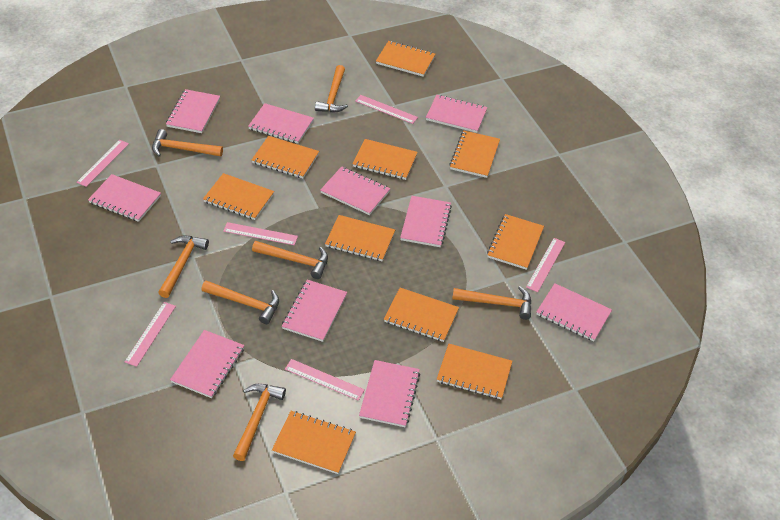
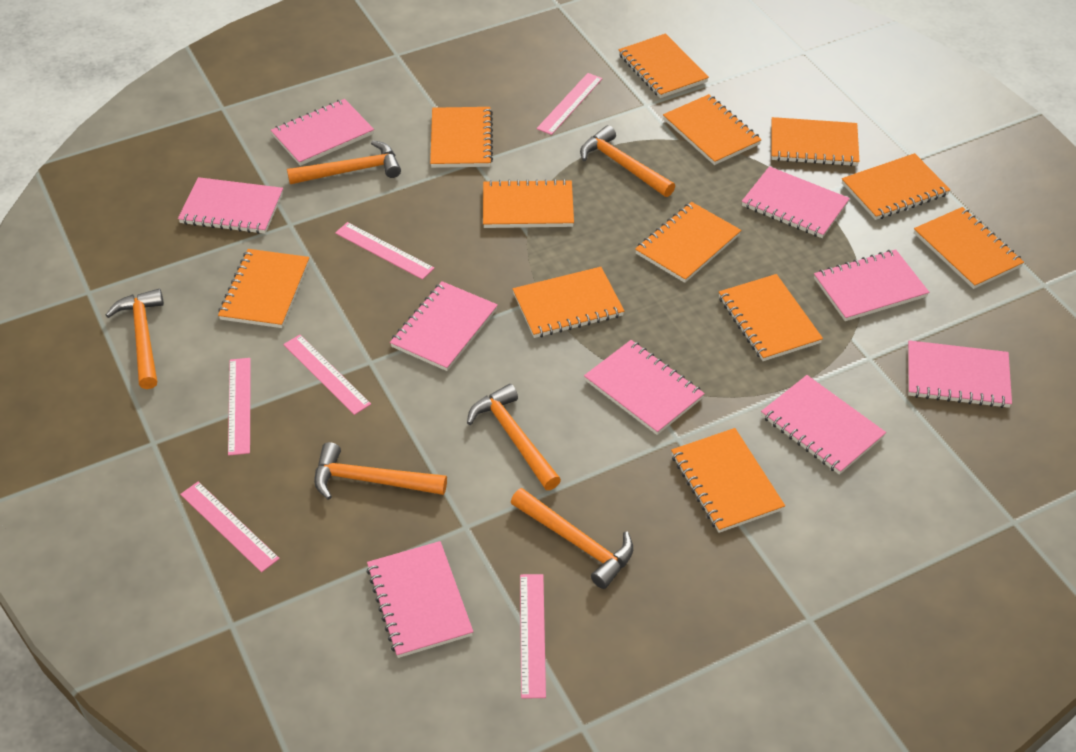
orange hammer: 7 -> 6
orange notebook: 10 -> 12
pink notebook: 10 -> 9

